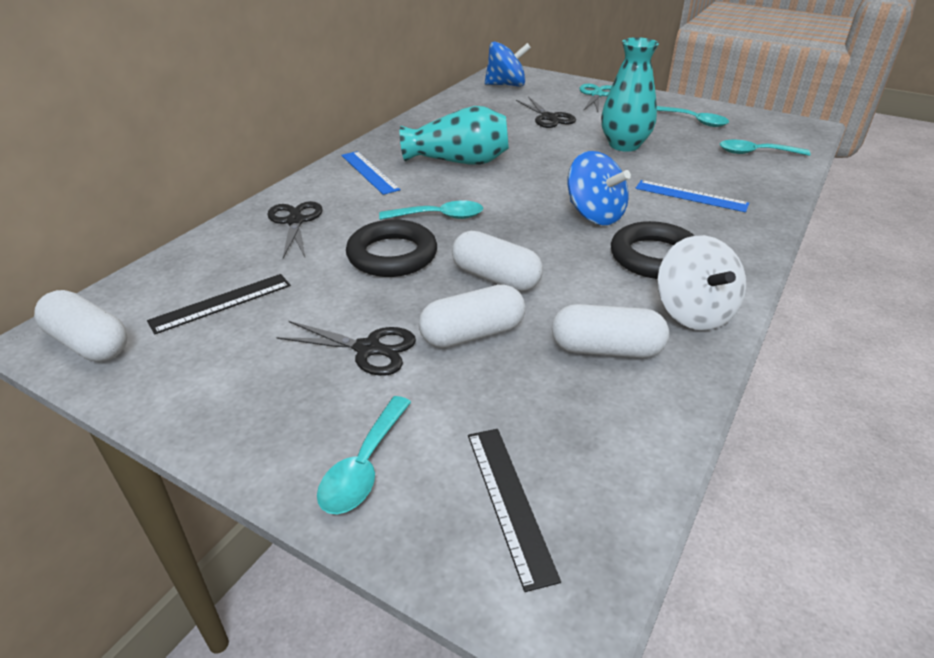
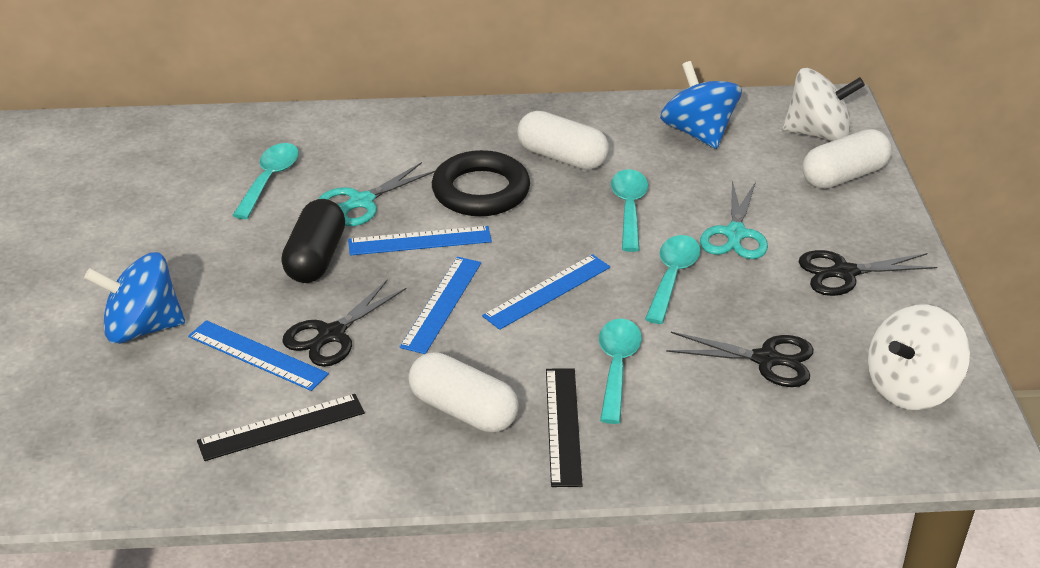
black capsule: 0 -> 1
black ring: 2 -> 1
blue ruler: 2 -> 4
turquoise scissors: 1 -> 2
turquoise vase: 2 -> 0
white capsule: 4 -> 3
white spinning top: 1 -> 2

